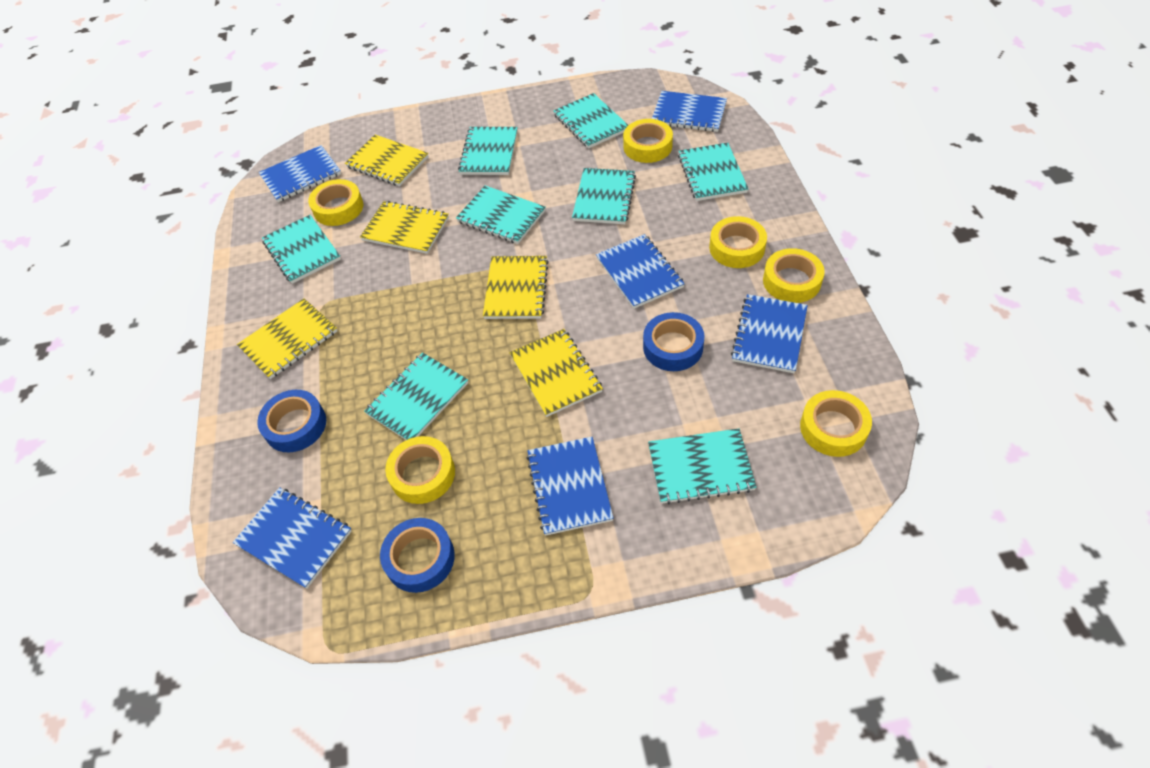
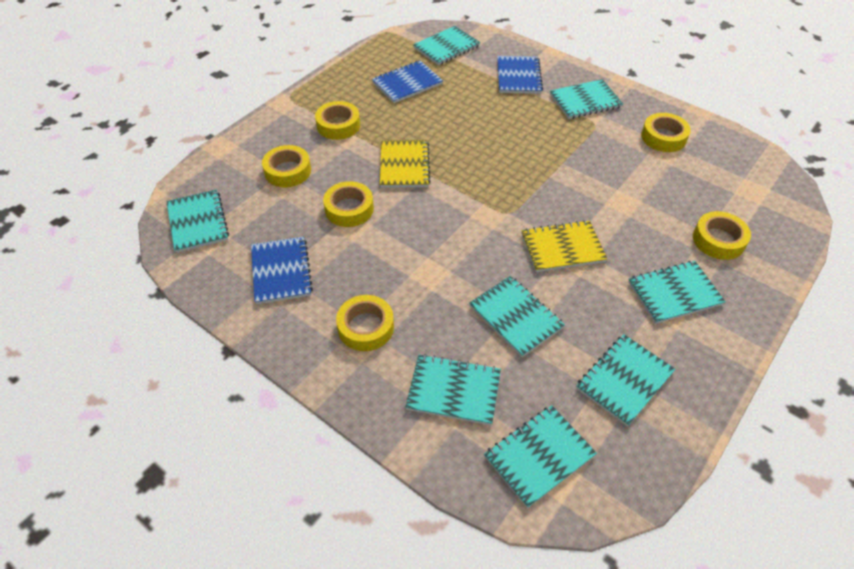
blue notebook: 6 -> 3
blue tape: 3 -> 0
yellow notebook: 5 -> 2

